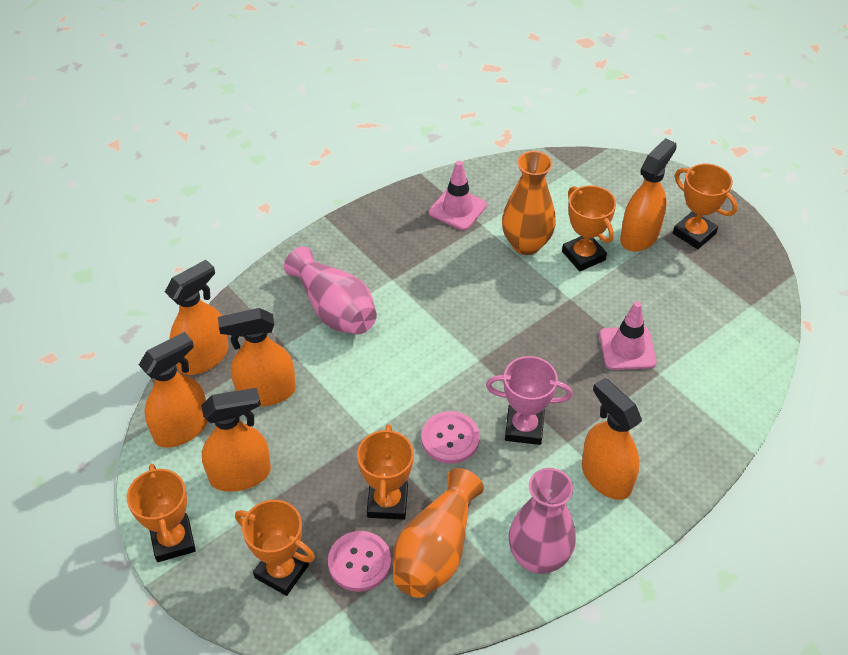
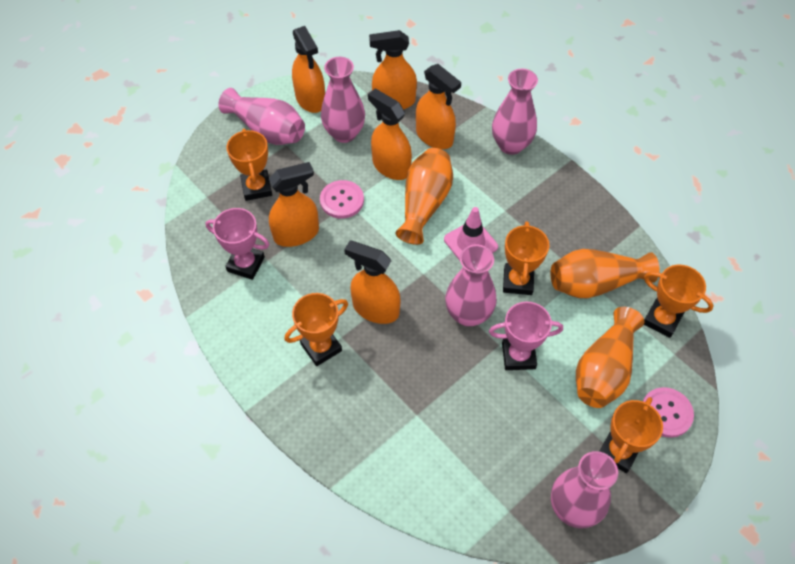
orange vase: 2 -> 3
pink traffic cone: 2 -> 1
pink trophy: 1 -> 2
pink vase: 2 -> 5

